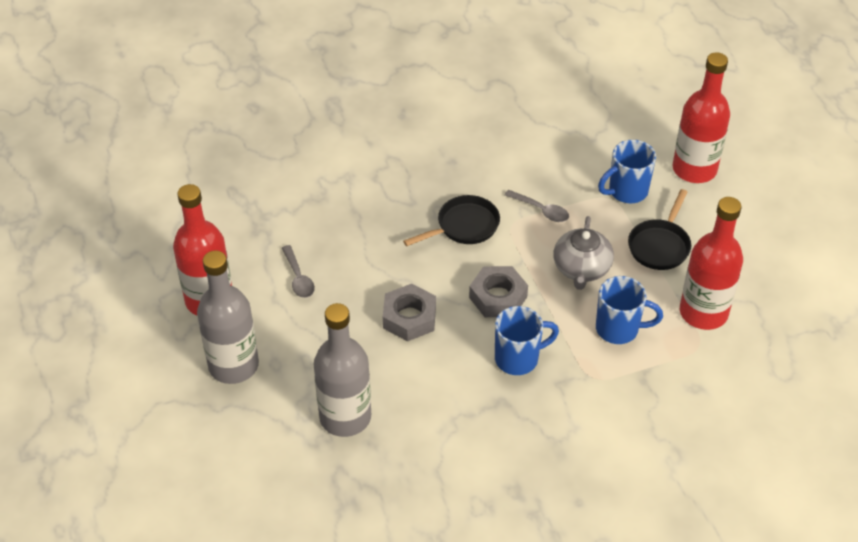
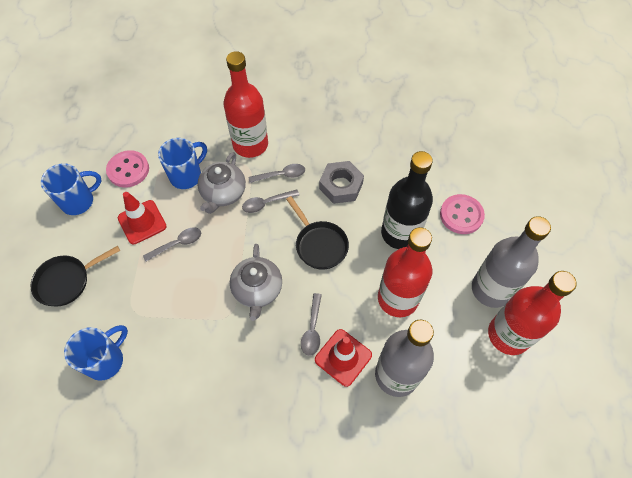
black bottle: 0 -> 1
grey nut: 2 -> 1
grey spoon: 2 -> 4
grey teapot: 1 -> 2
pink button: 0 -> 2
red traffic cone: 0 -> 2

